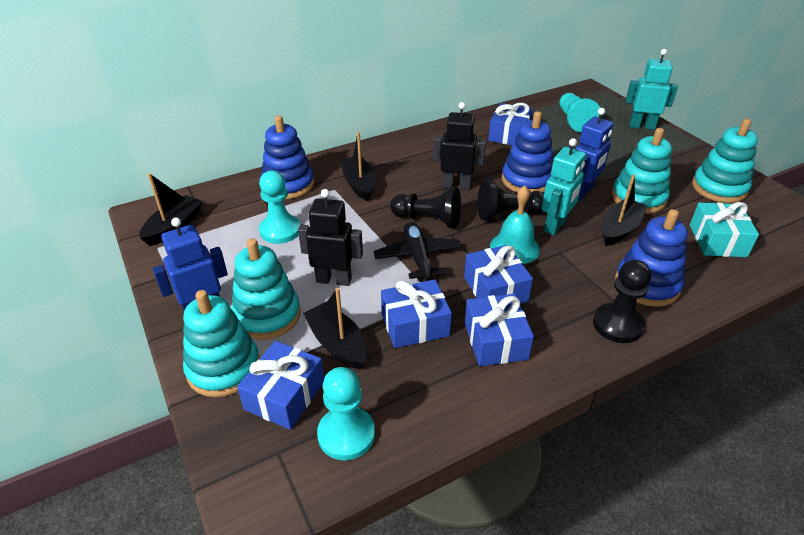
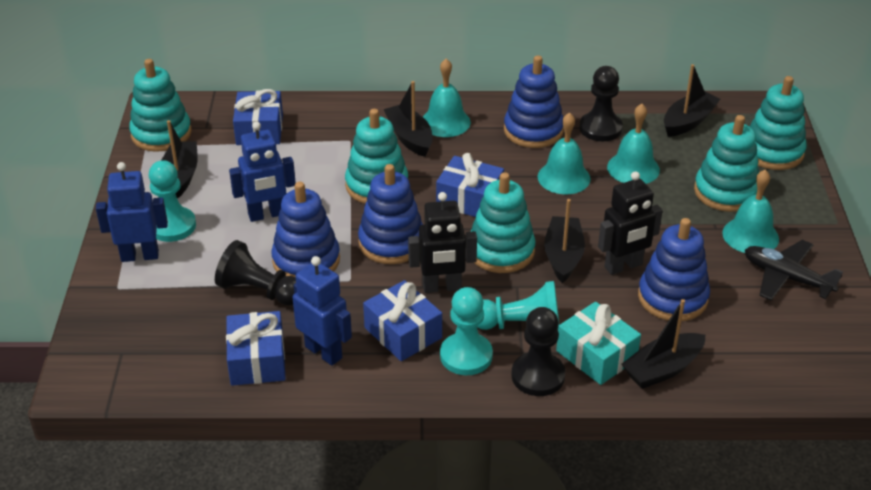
black boat: 4 -> 5
blue gift: 5 -> 4
blue robot: 2 -> 3
blue stacking toy: 3 -> 4
turquoise bell: 1 -> 4
turquoise robot: 2 -> 0
turquoise stacking toy: 4 -> 5

